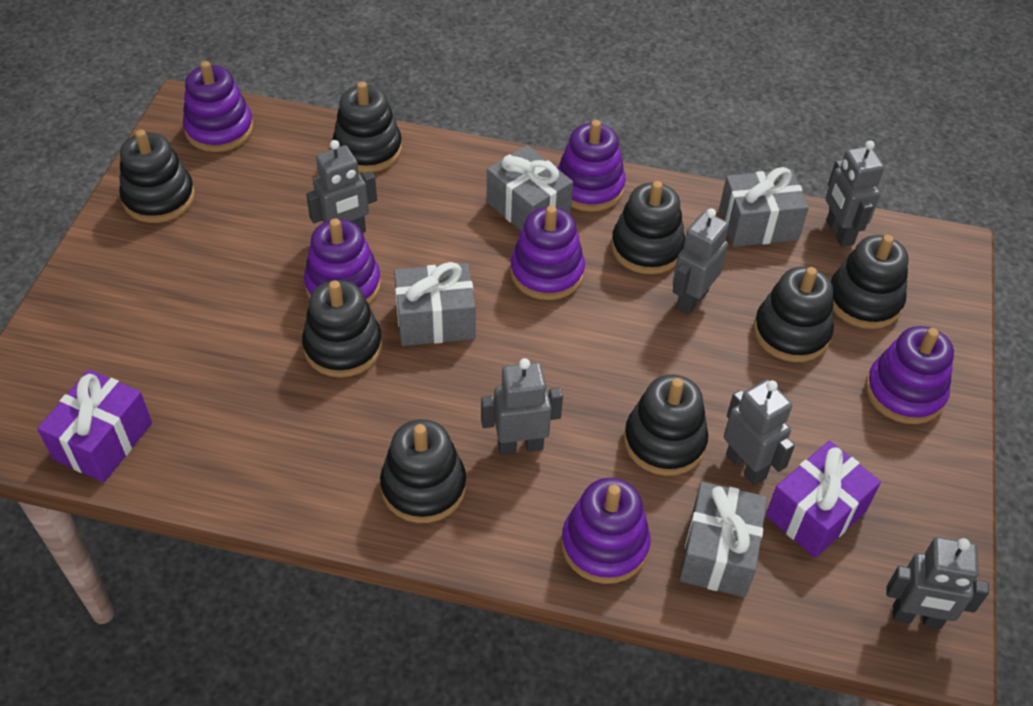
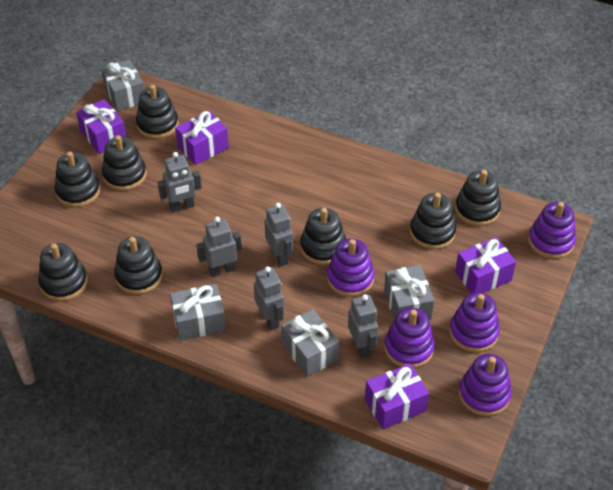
grey robot: 6 -> 5
purple gift: 2 -> 4
purple stacking toy: 6 -> 5

